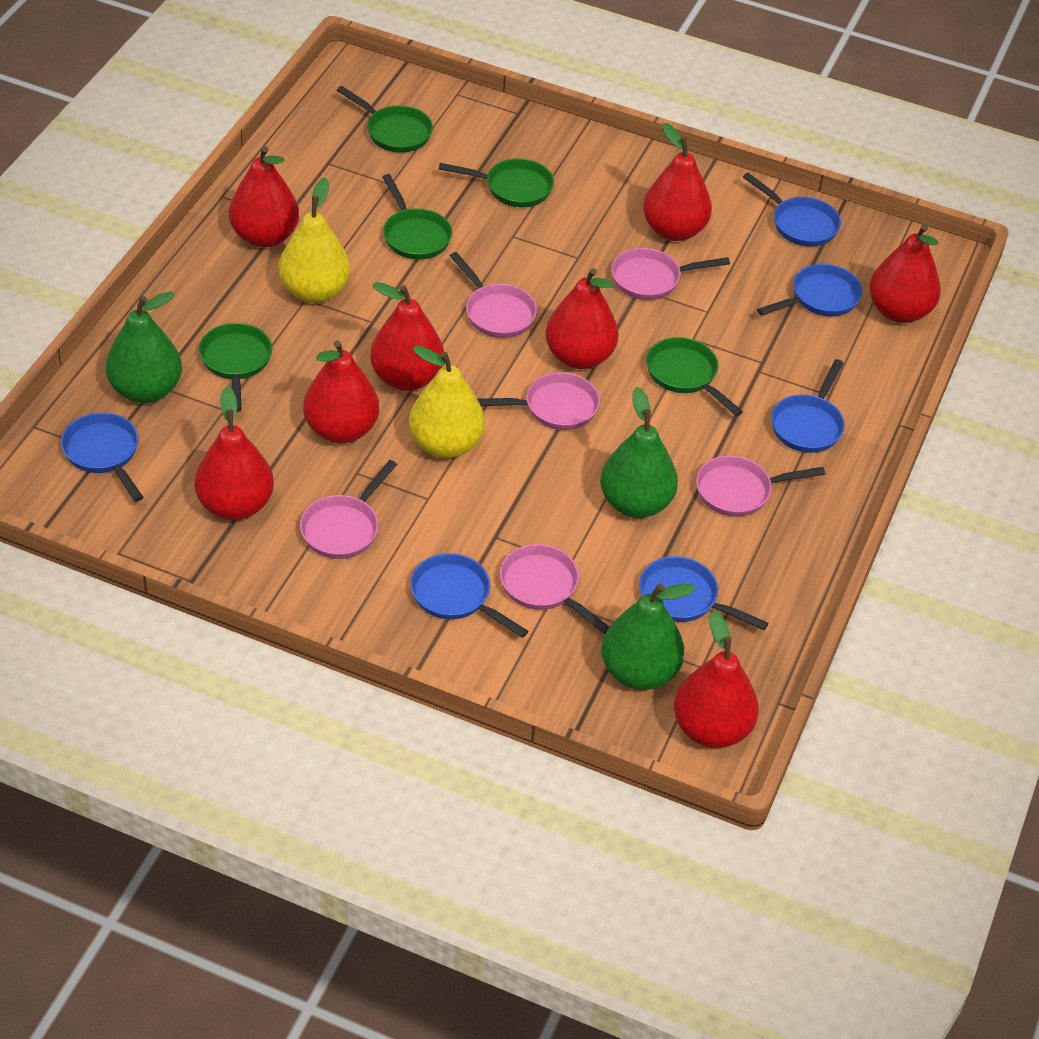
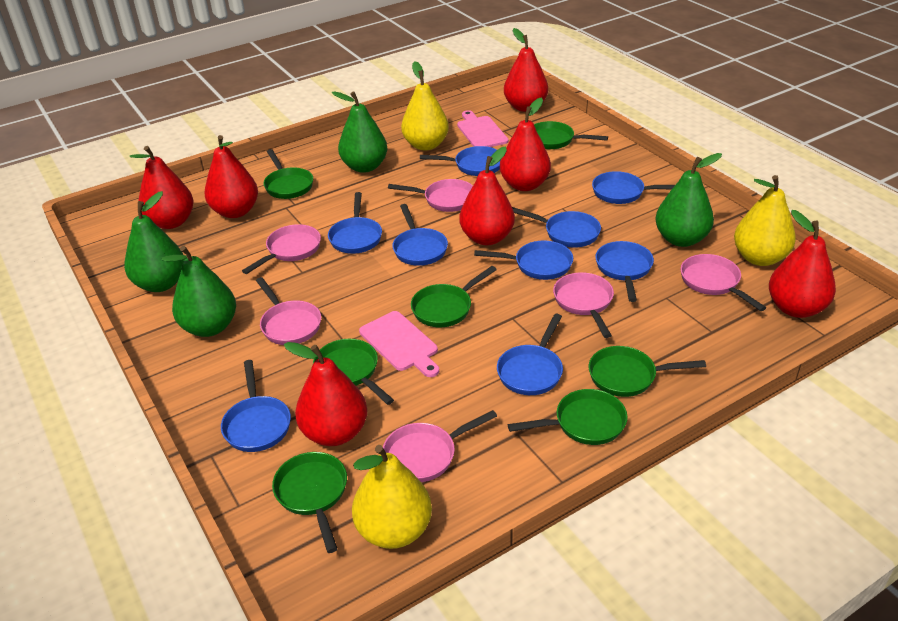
blue pan: 6 -> 9
green pan: 5 -> 7
green pear: 3 -> 4
pink cutting board: 0 -> 2
red pear: 8 -> 7
yellow pear: 2 -> 3

